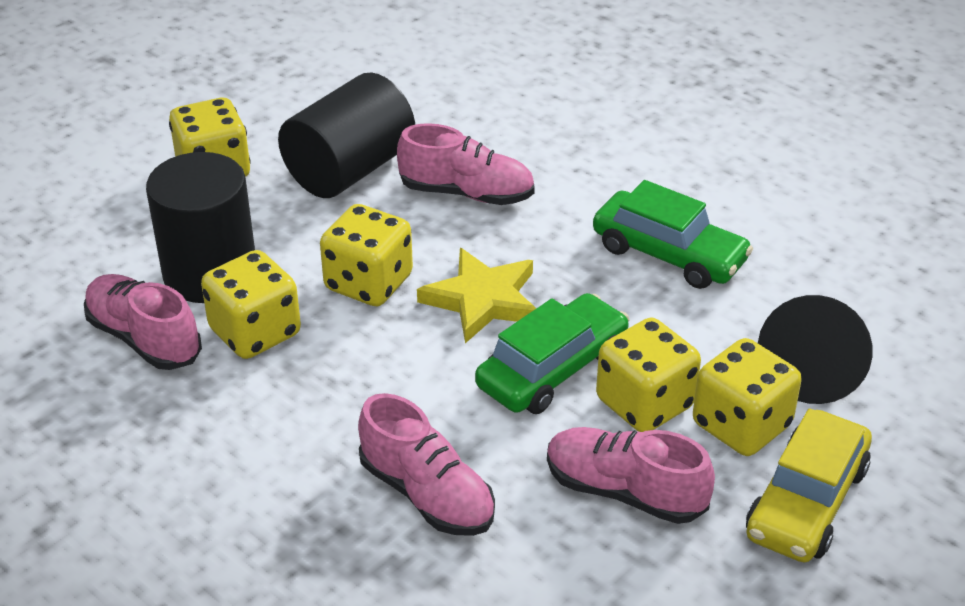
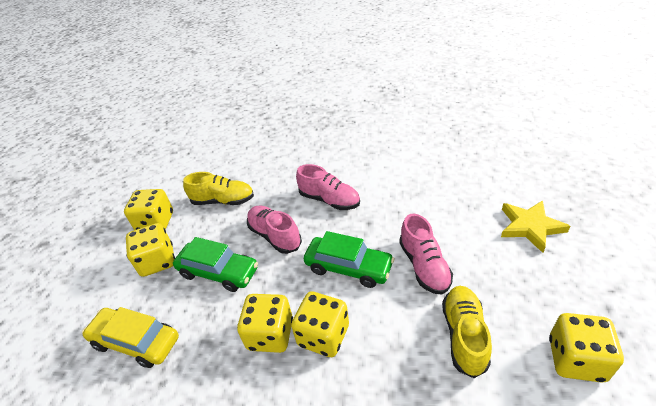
black cone: 1 -> 0
black cylinder: 2 -> 0
pink shoe: 4 -> 3
yellow shoe: 0 -> 2

